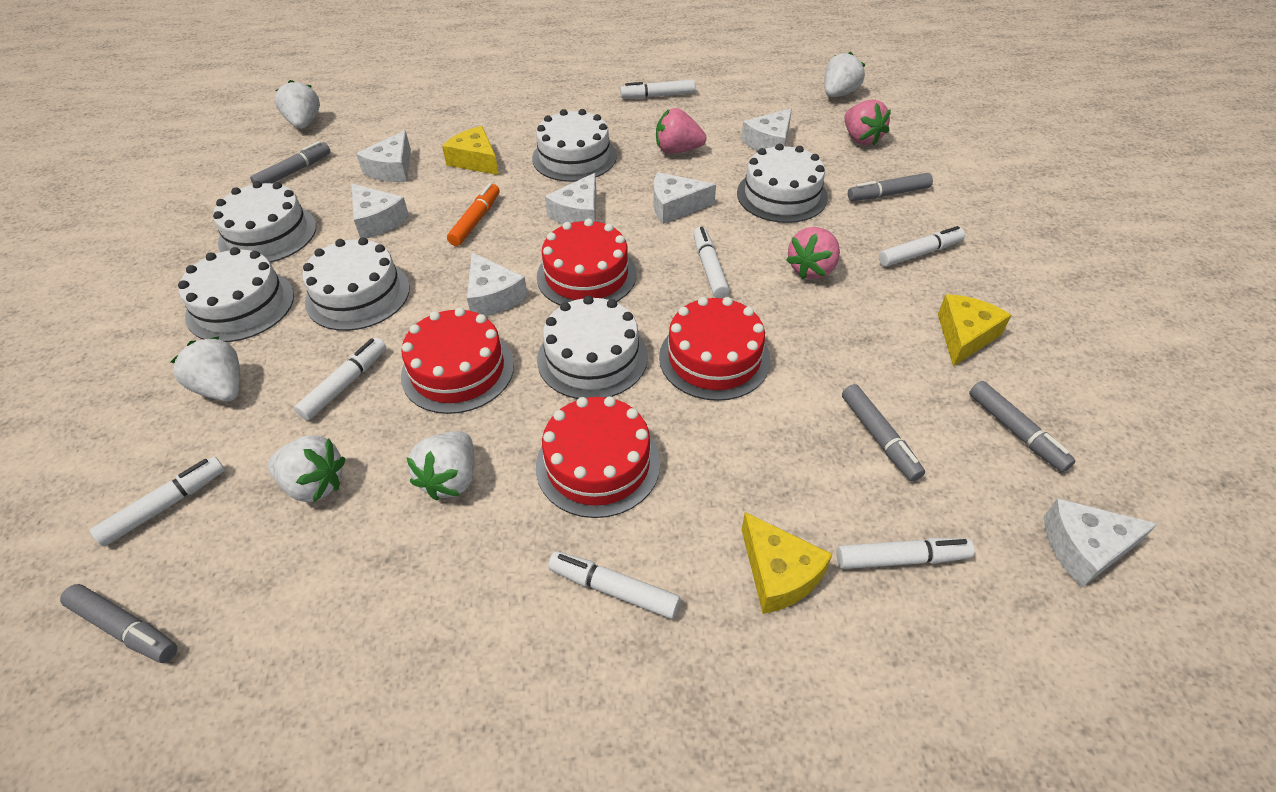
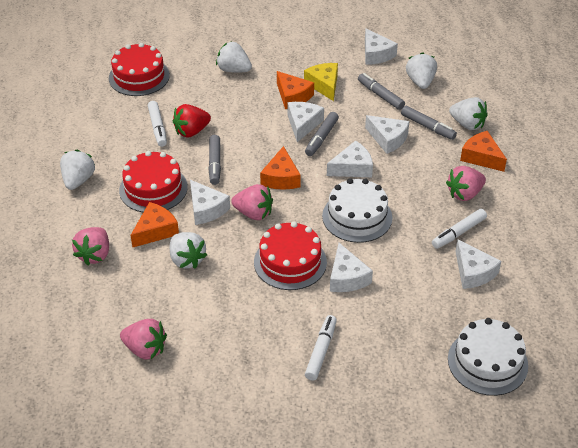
grey marker: 5 -> 4
orange cheese: 0 -> 4
orange marker: 1 -> 0
pink strawberry: 3 -> 4
red cake: 4 -> 3
red strawberry: 0 -> 1
white cake: 6 -> 2
white marker: 7 -> 3
yellow cheese: 3 -> 1

